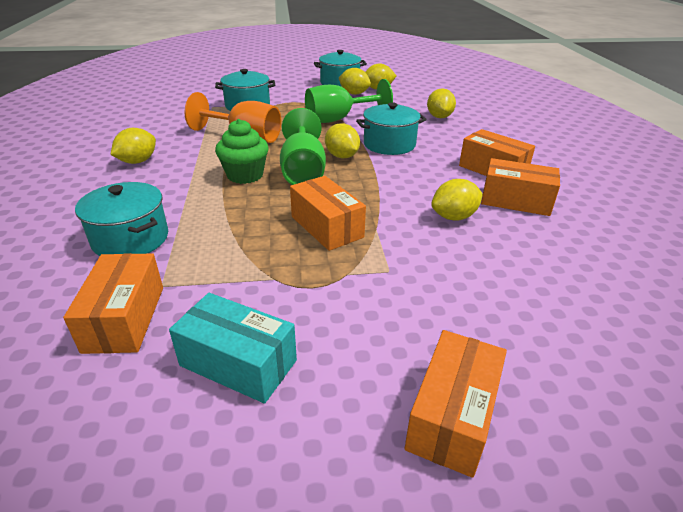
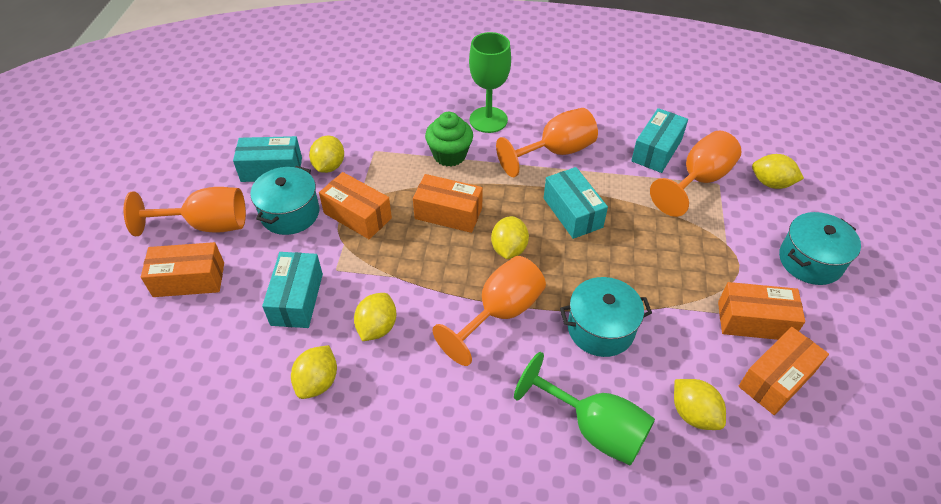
orange goblet: 1 -> 4
turquoise box: 1 -> 4
turquoise pot: 4 -> 3

